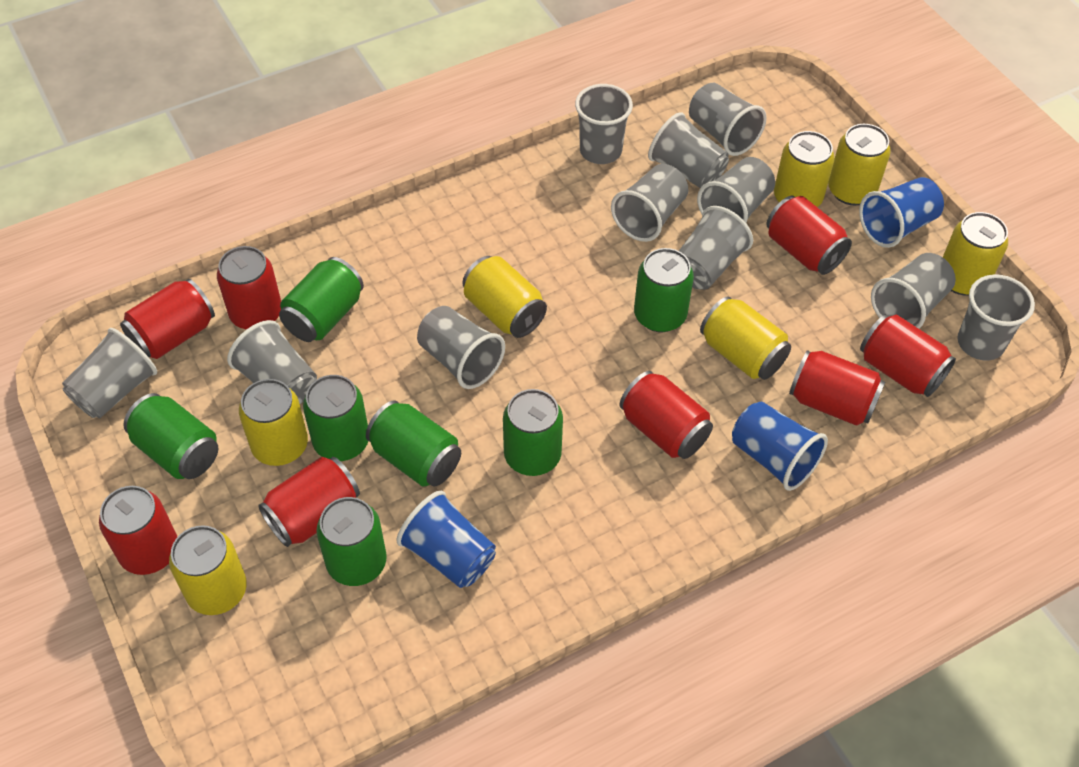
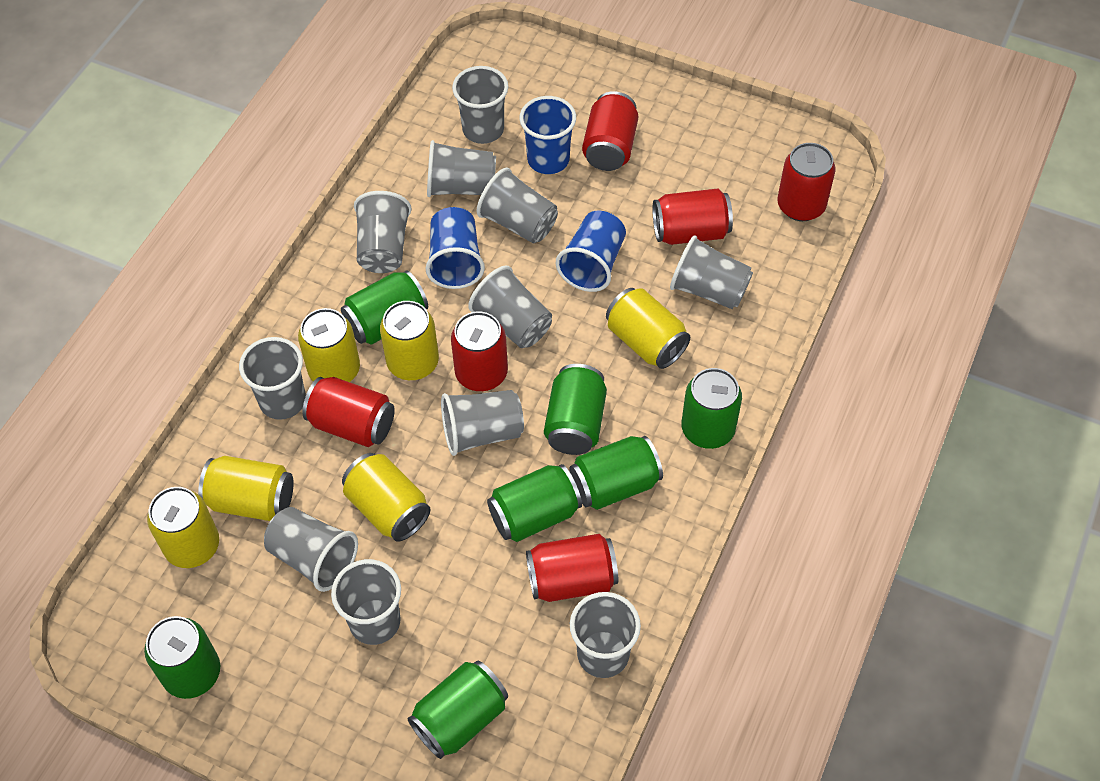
red can: 8 -> 6
yellow can: 7 -> 6

